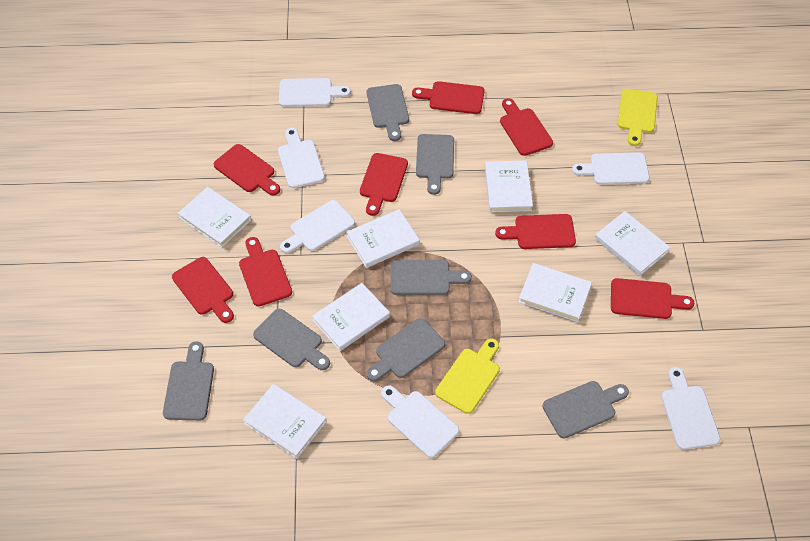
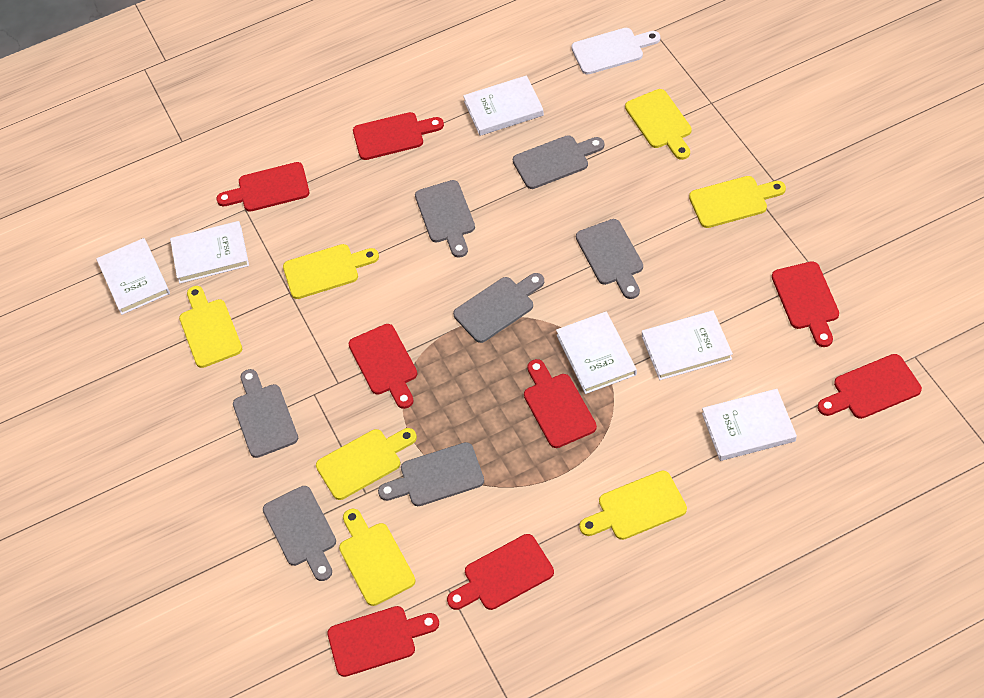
white book: 7 -> 6
white cutting board: 6 -> 1
yellow cutting board: 2 -> 7

